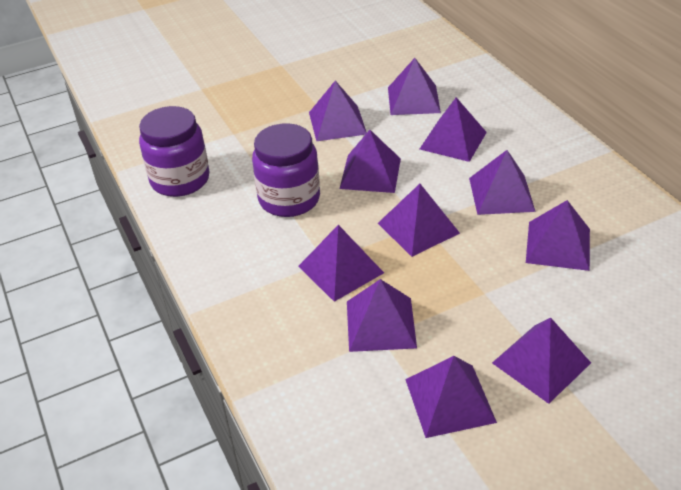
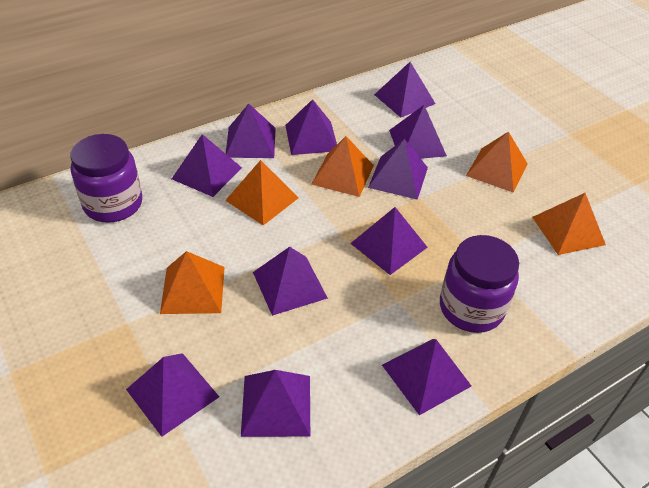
orange pyramid: 0 -> 5

